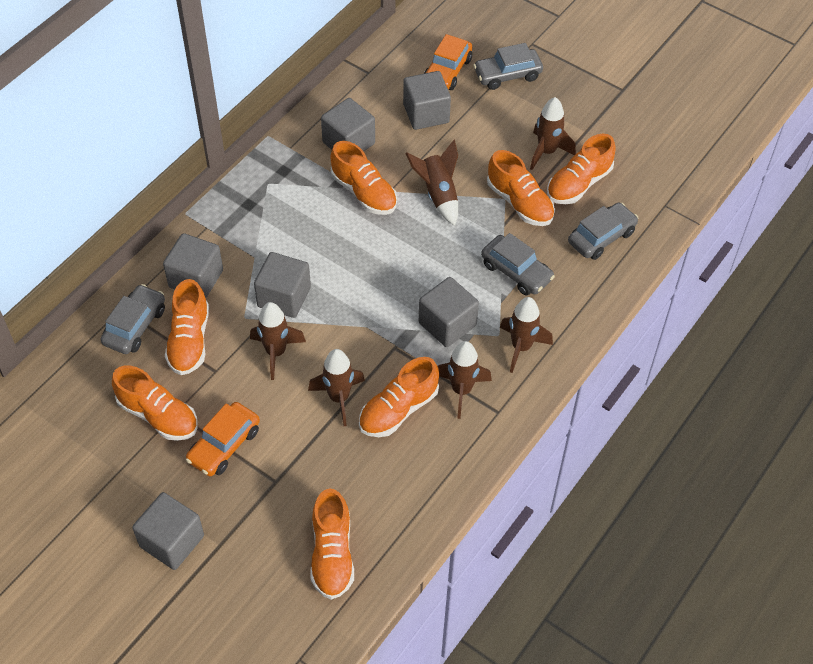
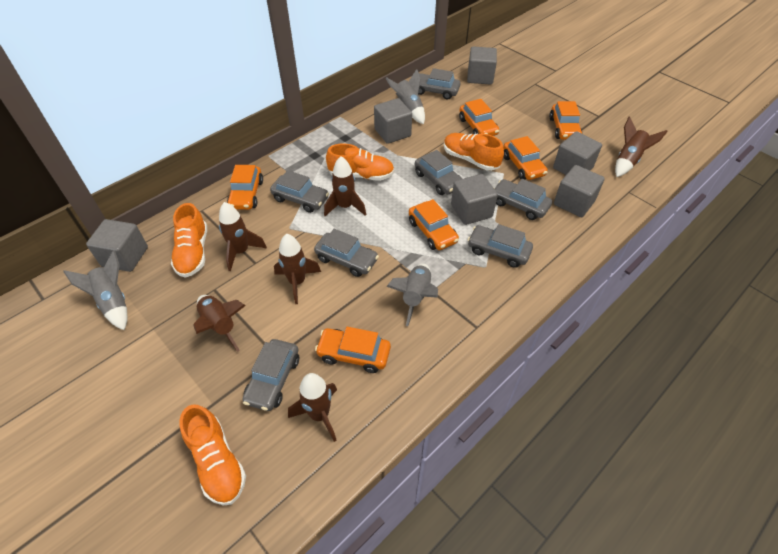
grey car: 4 -> 7
grey rocket: 0 -> 3
orange car: 2 -> 6
orange shoe: 7 -> 4

